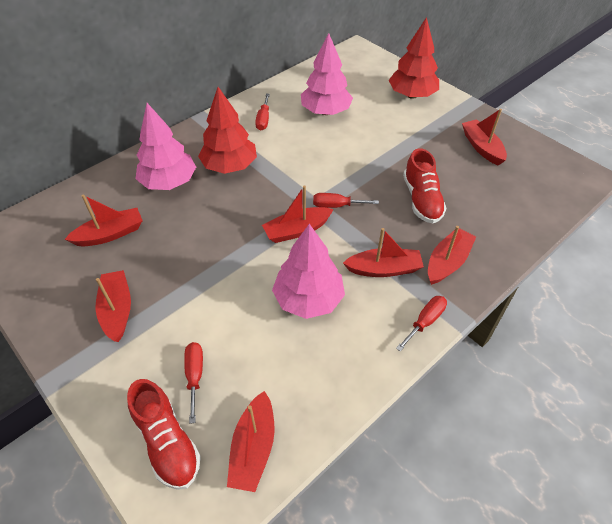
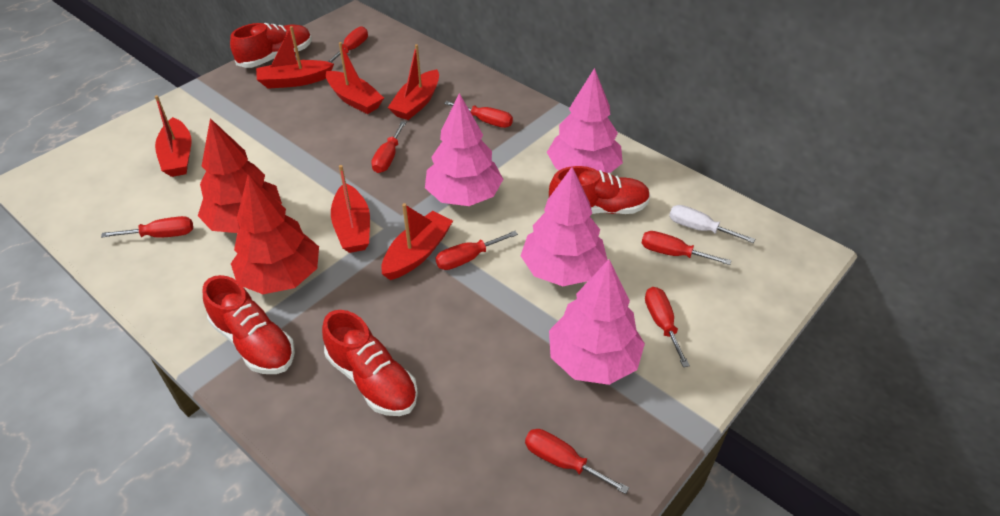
pink tree: 3 -> 4
red boat: 7 -> 6
red screwdriver: 4 -> 8
red shoe: 2 -> 4
white screwdriver: 0 -> 1

